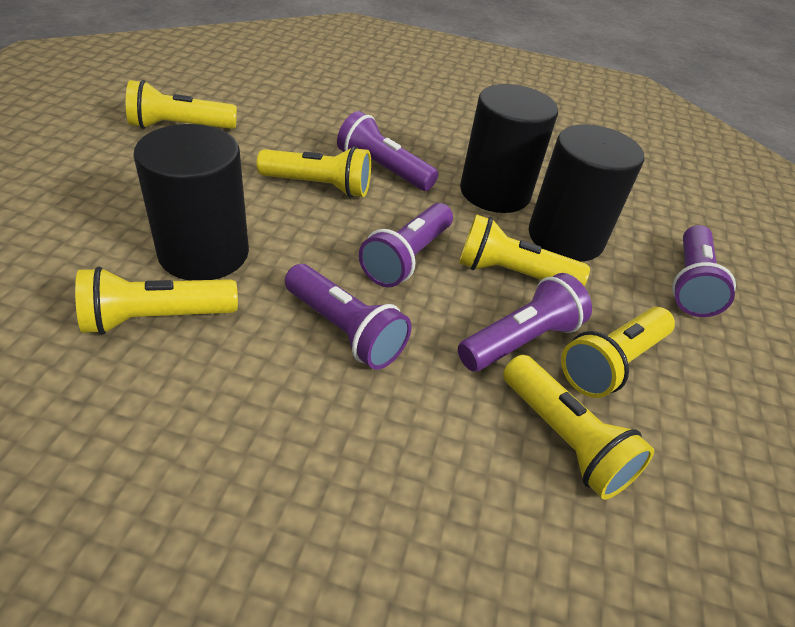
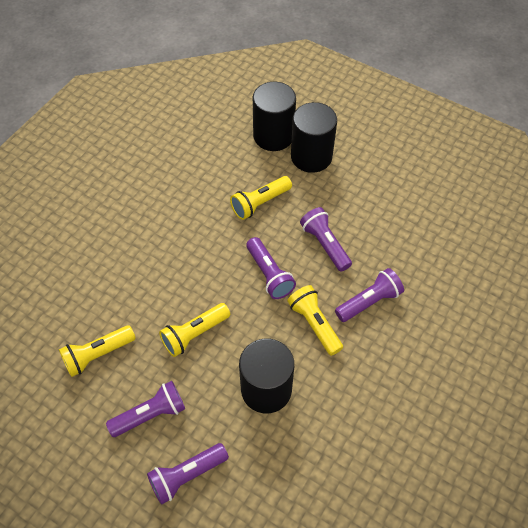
yellow flashlight: 6 -> 4

